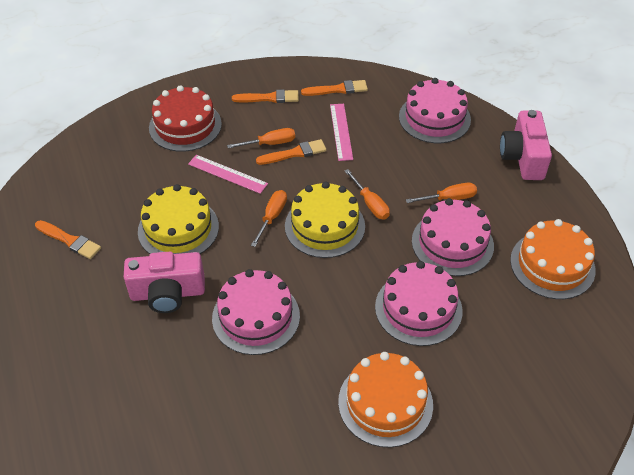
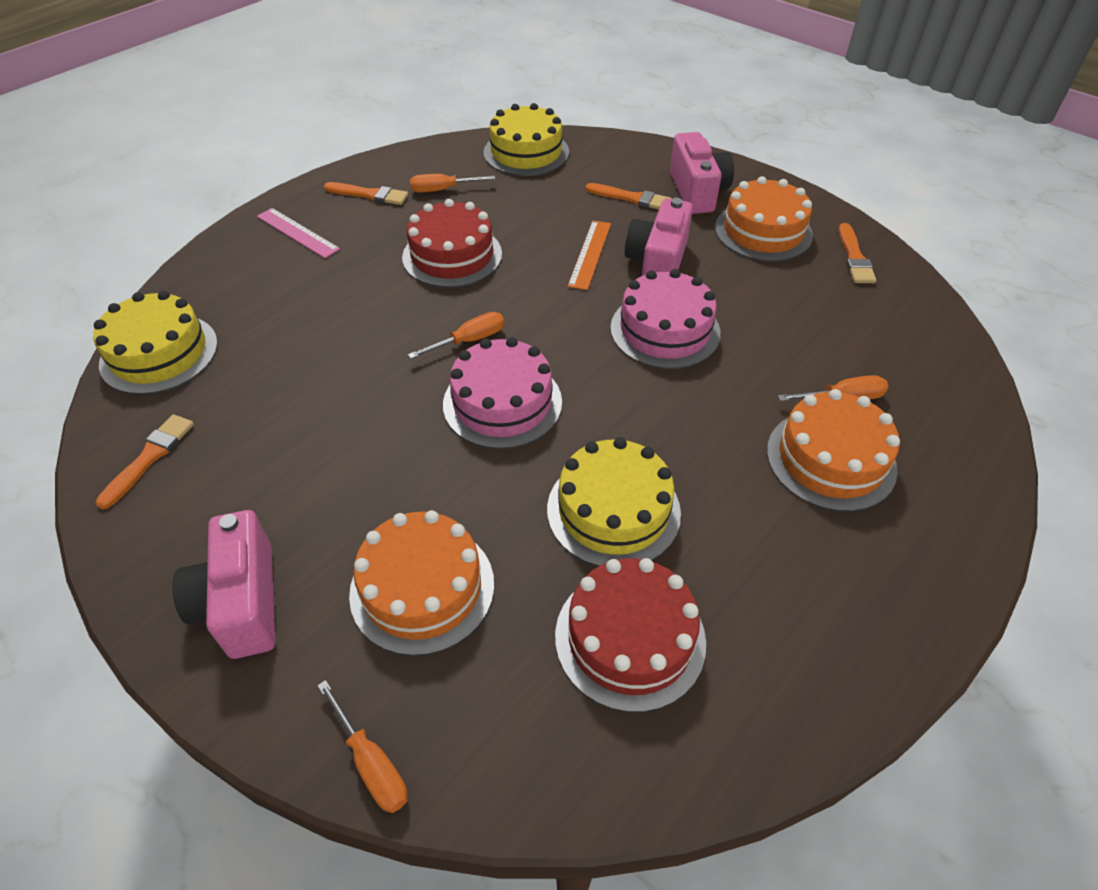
orange cake: 2 -> 3
orange ruler: 0 -> 1
pink cake: 4 -> 2
pink camera: 2 -> 3
pink ruler: 2 -> 1
red cake: 1 -> 2
yellow cake: 2 -> 3

